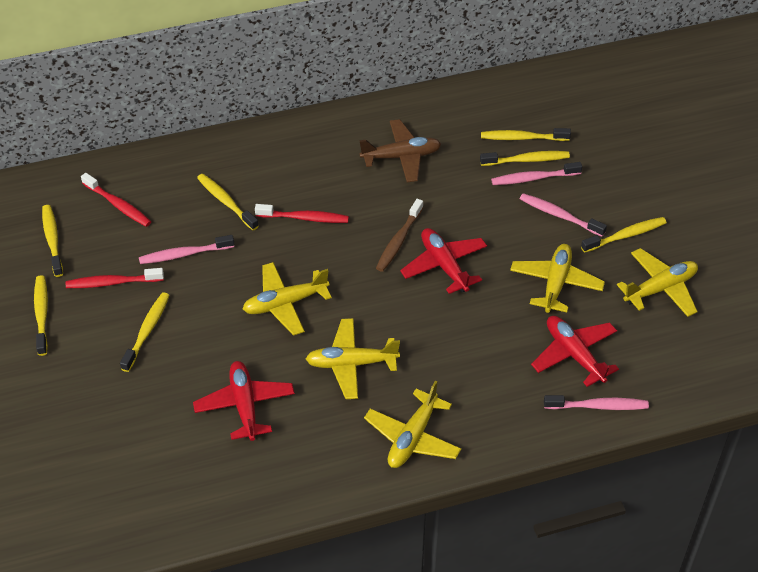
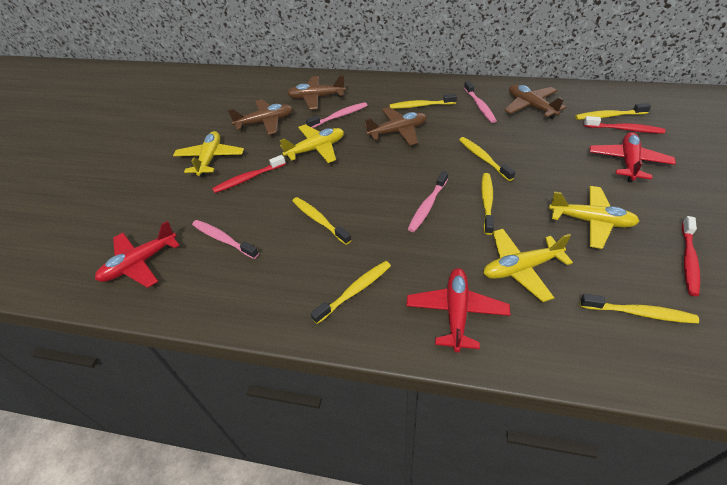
brown plane: 1 -> 4
brown toothbrush: 1 -> 0
yellow plane: 5 -> 4

